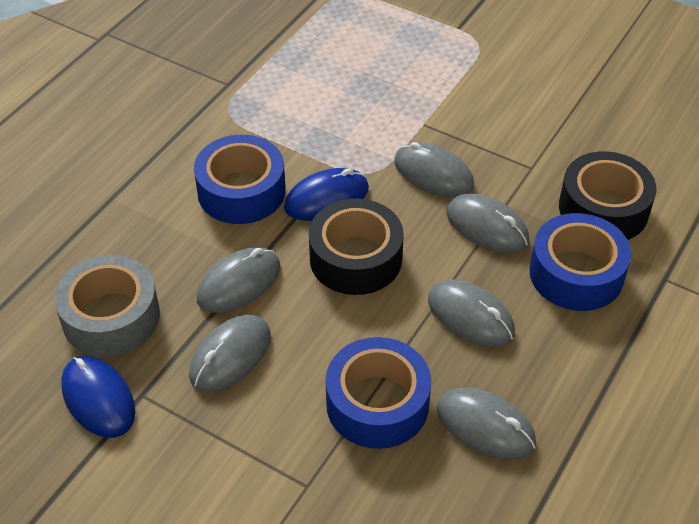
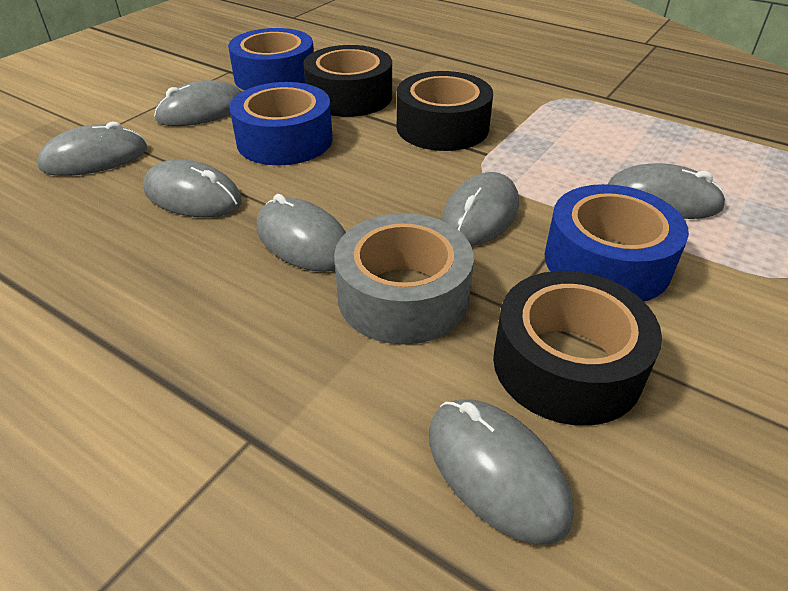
black tape: 2 -> 3
blue mouse: 2 -> 0
grey mouse: 6 -> 7

